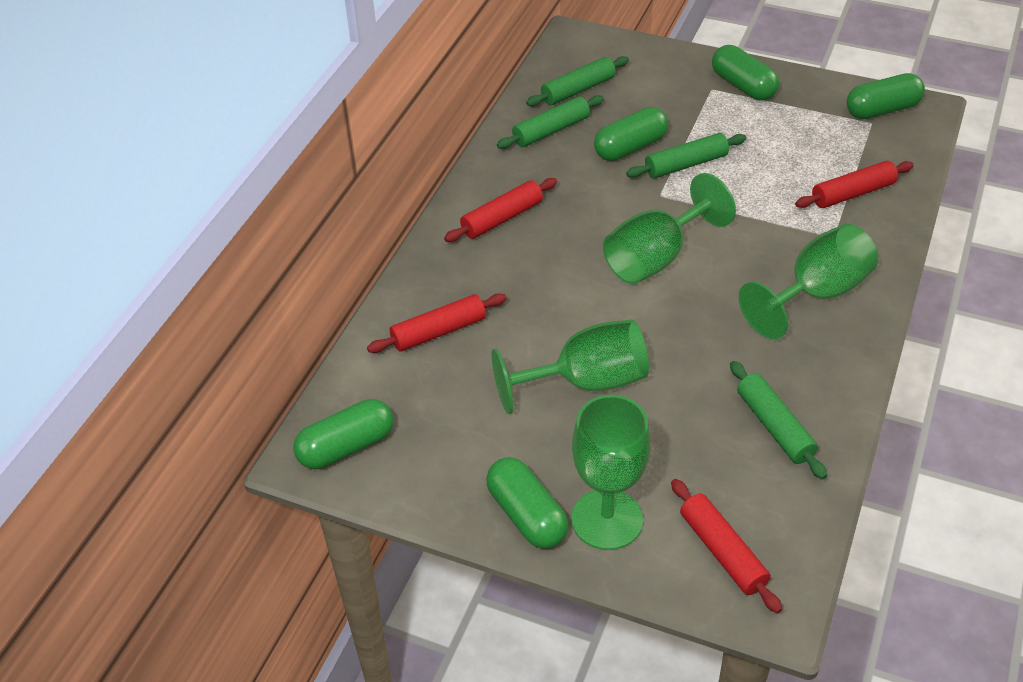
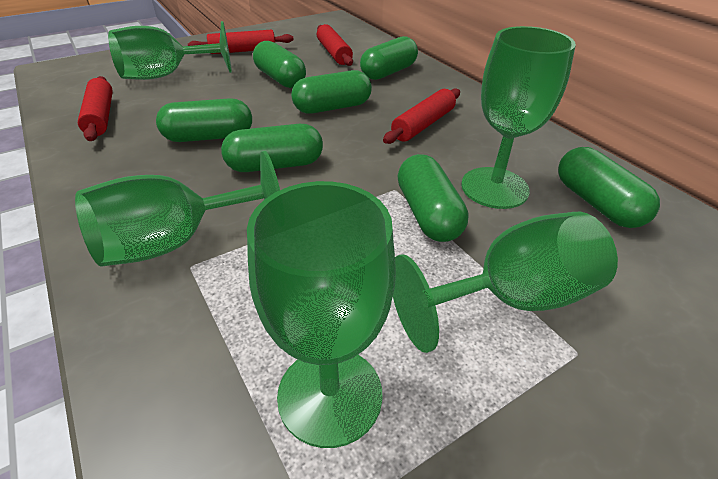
green capsule: 5 -> 7
green goblet: 4 -> 5
green rolling pin: 4 -> 0

